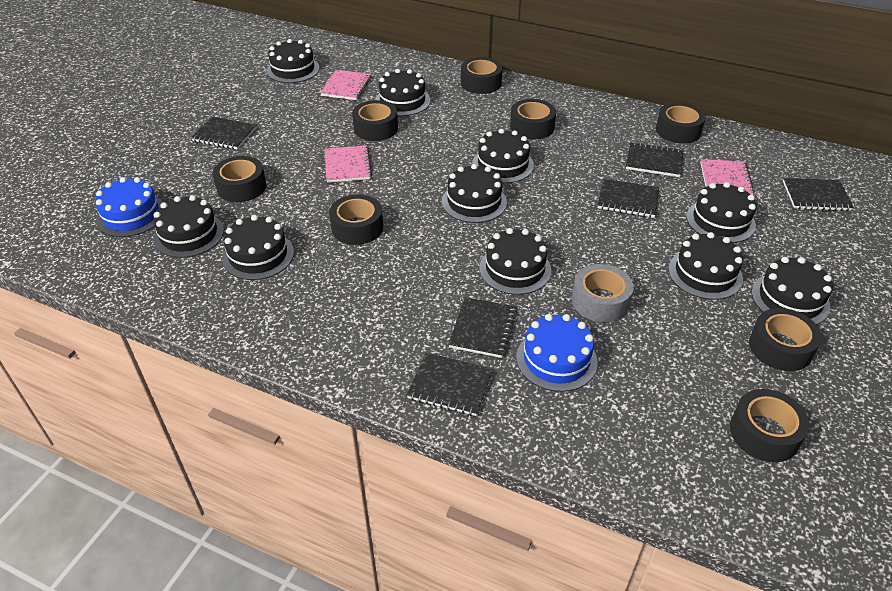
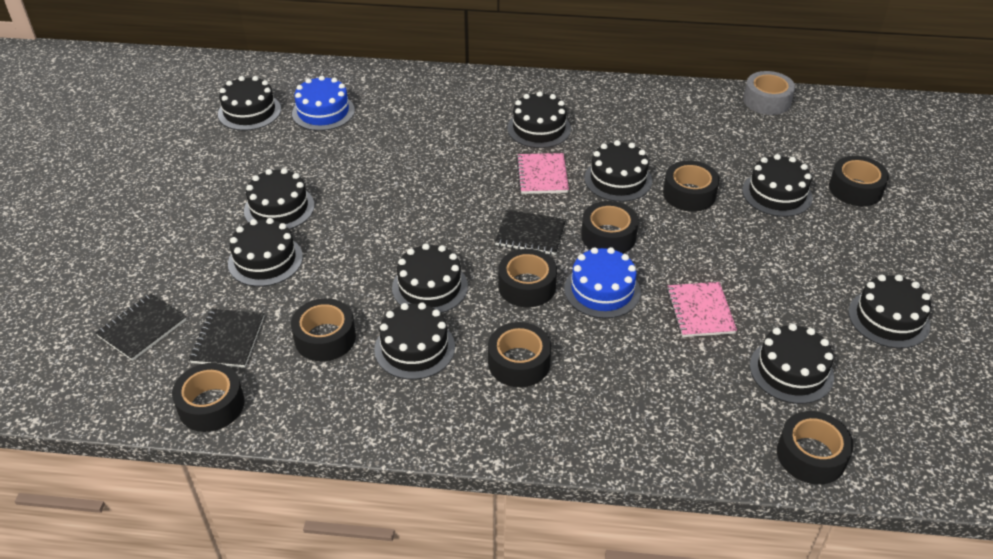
black notebook: 6 -> 3
pink notebook: 3 -> 2

